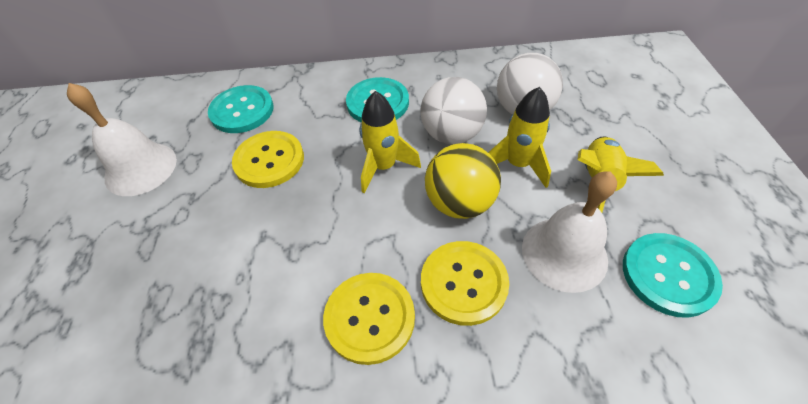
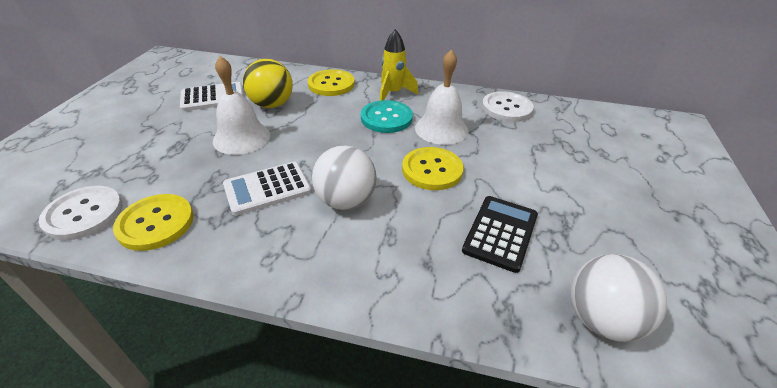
black calculator: 0 -> 1
turquoise button: 3 -> 1
white button: 0 -> 2
white calculator: 0 -> 2
yellow rocket: 3 -> 1

